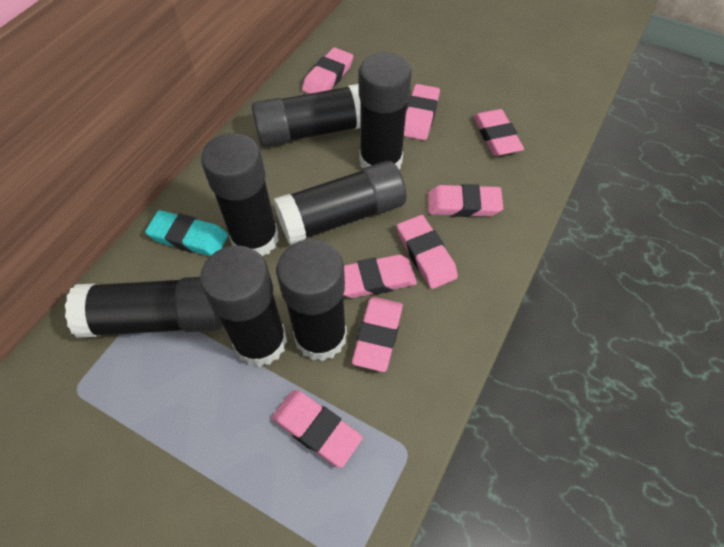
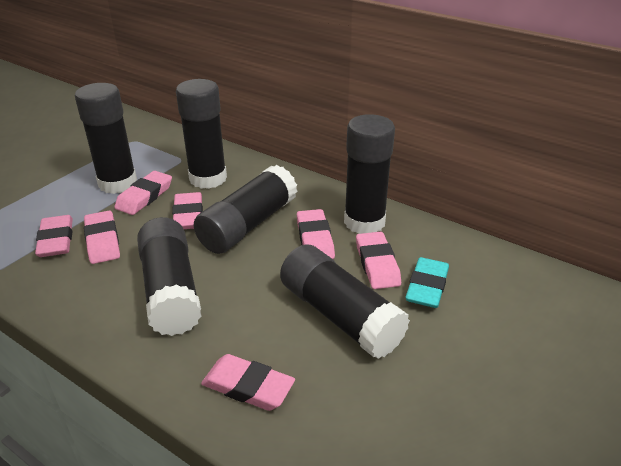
black glue stick: 7 -> 6
pink eraser: 8 -> 7

